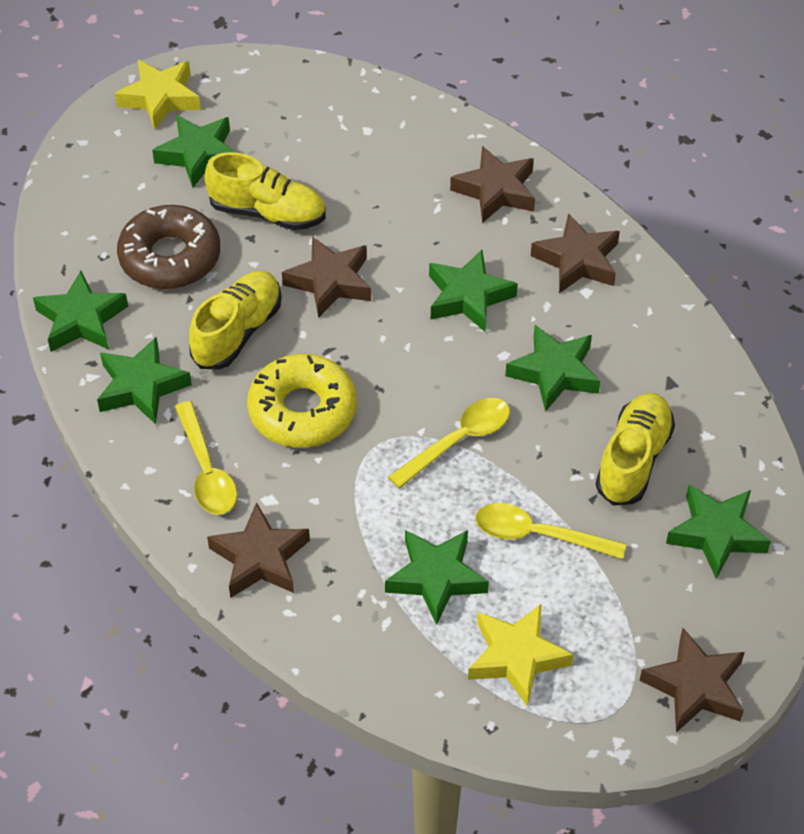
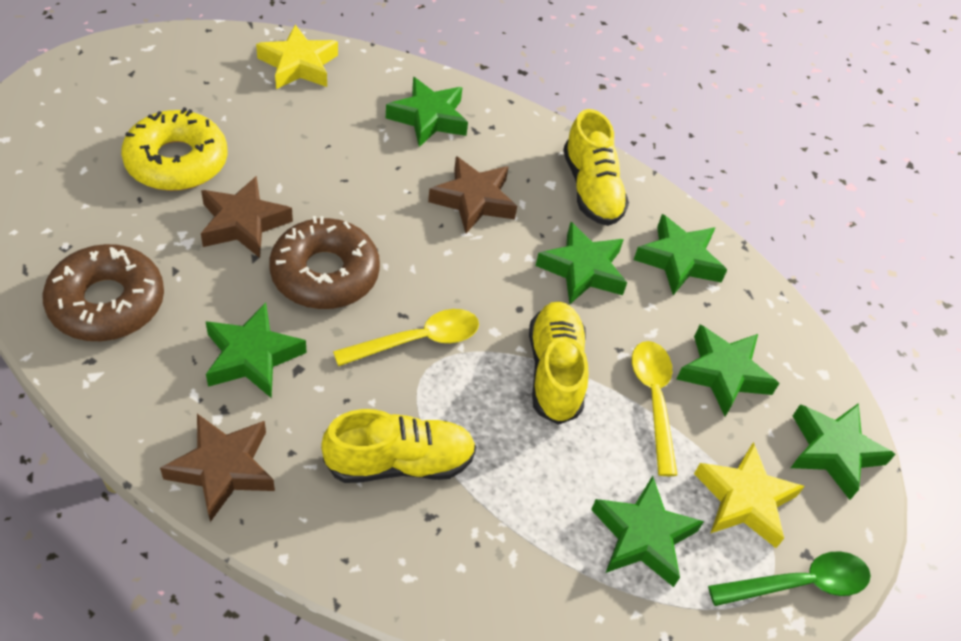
brown donut: 1 -> 2
brown star: 5 -> 3
green spoon: 0 -> 1
yellow spoon: 3 -> 2

